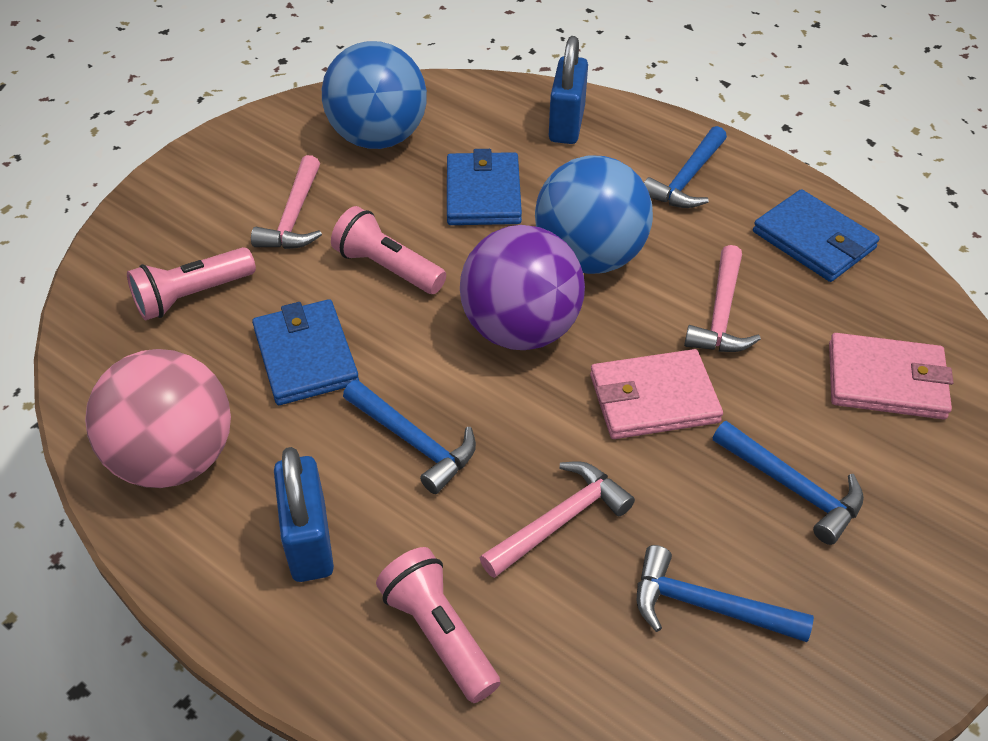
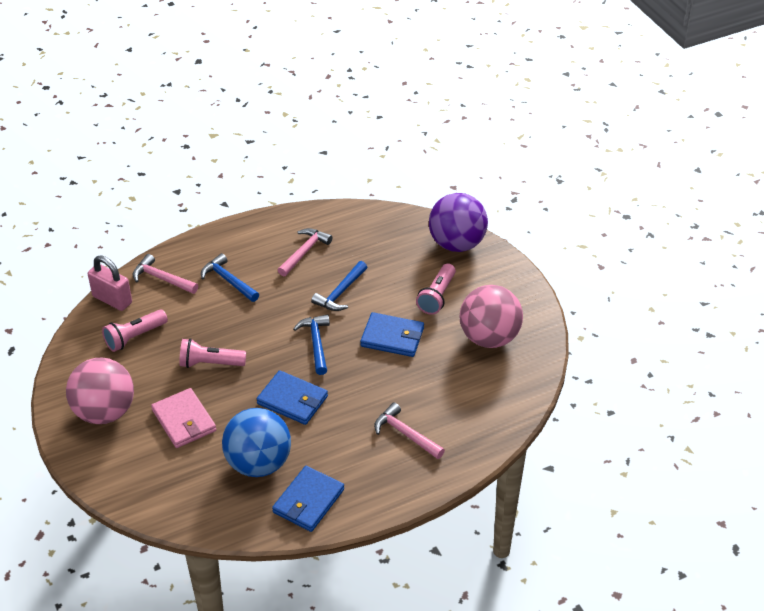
blue ball: 2 -> 1
blue hammer: 4 -> 3
blue padlock: 2 -> 0
pink ball: 1 -> 2
pink padlock: 0 -> 1
pink wallet: 2 -> 1

